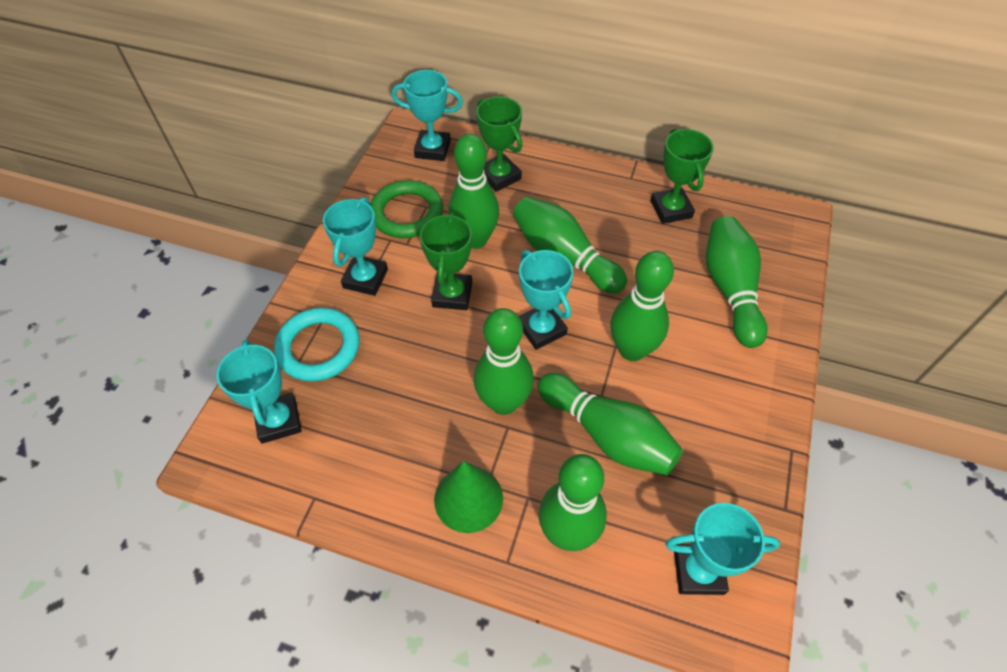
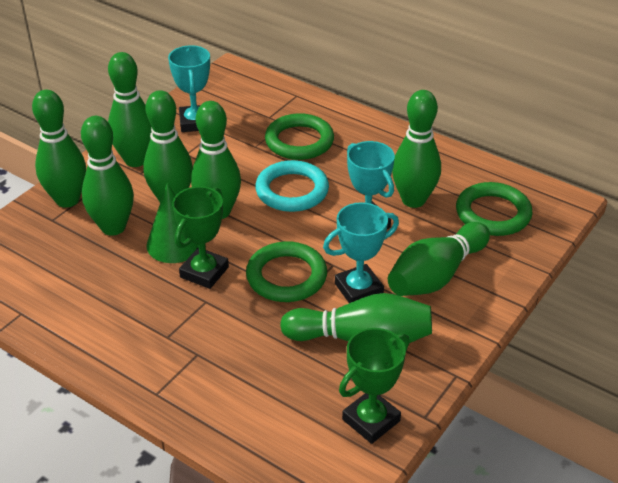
green bowling pin: 7 -> 8
green ring: 1 -> 3
green trophy: 3 -> 2
turquoise trophy: 5 -> 3

